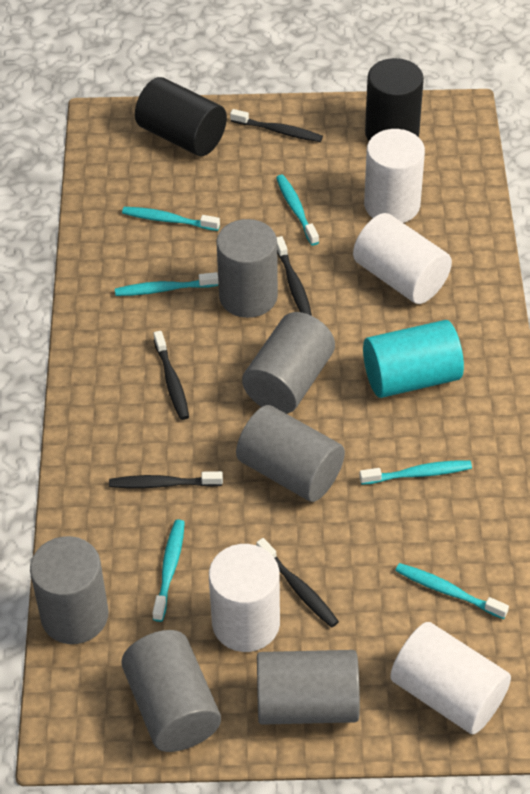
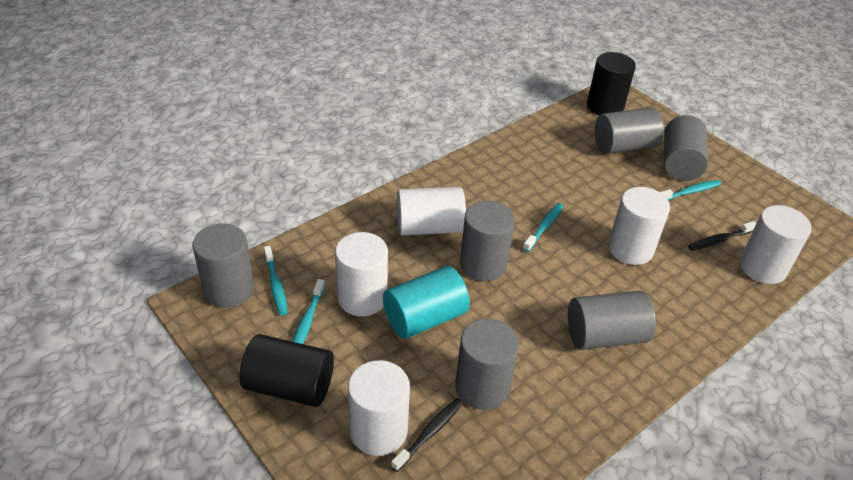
black toothbrush: 5 -> 2
turquoise toothbrush: 6 -> 4
white cylinder: 4 -> 5

